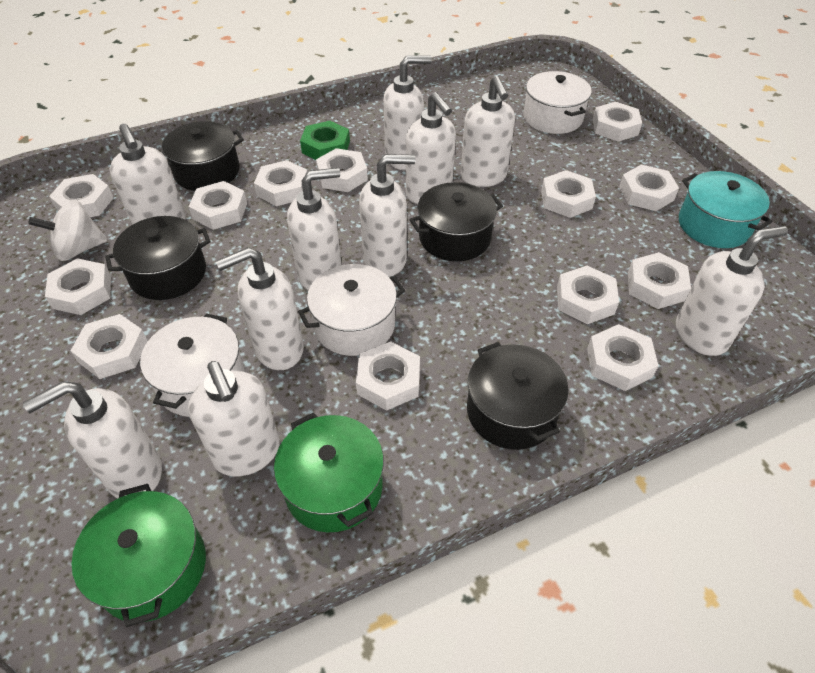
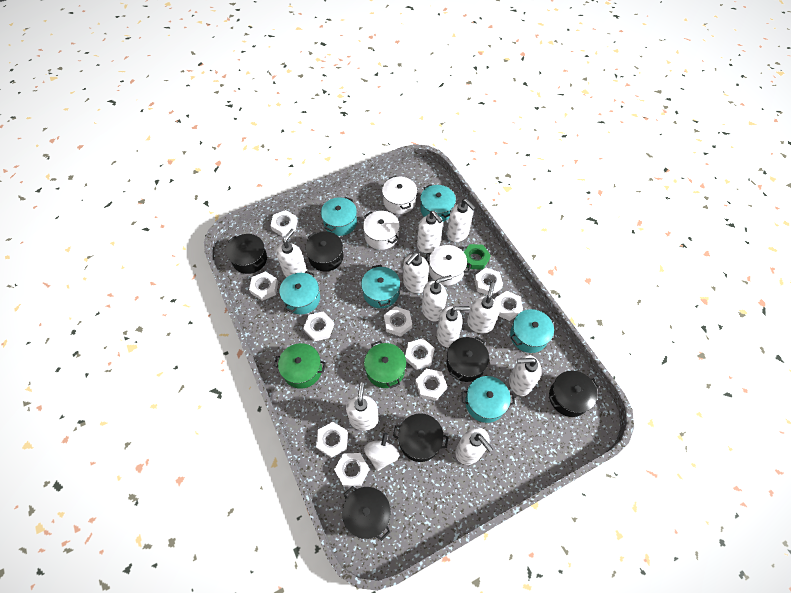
black pot: 4 -> 6
turquoise pot: 1 -> 6
white nut: 13 -> 10

